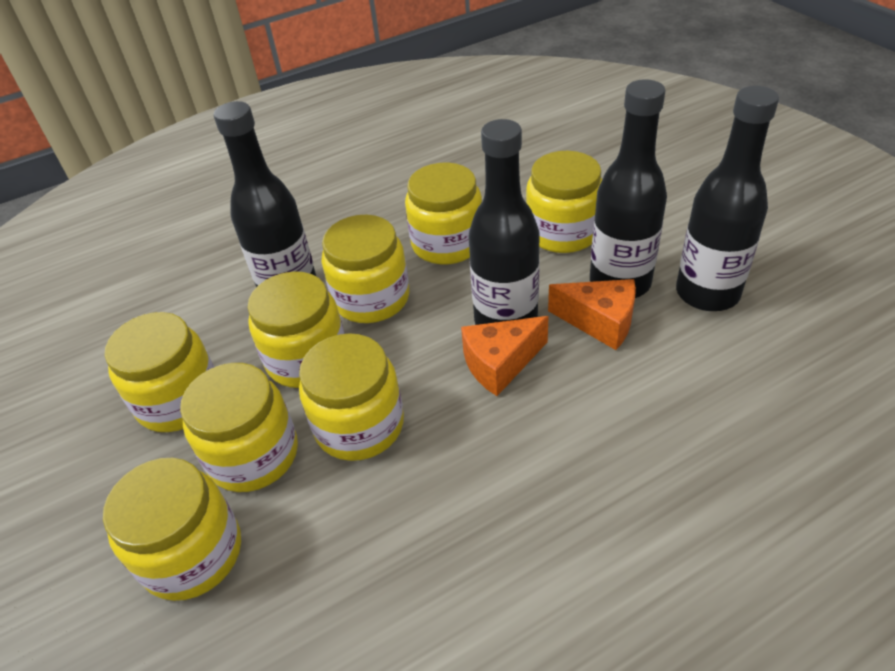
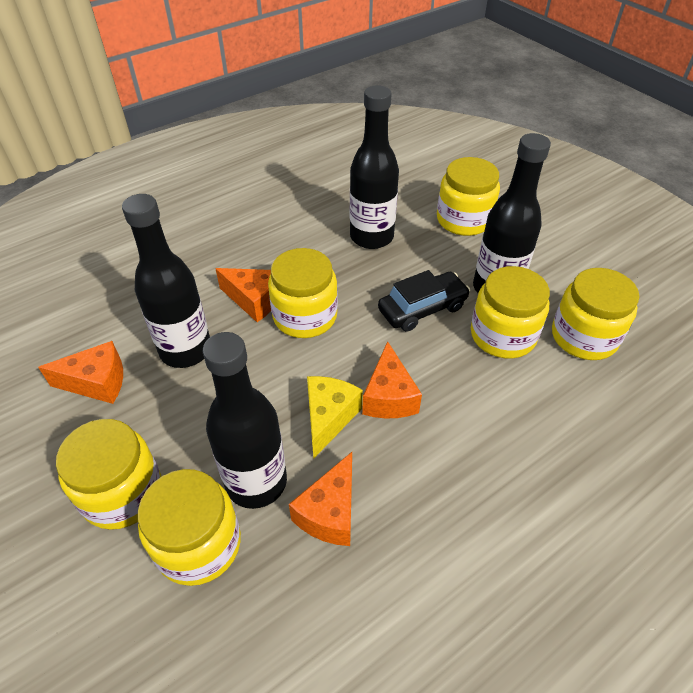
black car: 0 -> 1
orange cheese: 2 -> 4
yellow cheese: 0 -> 1
yellow jar: 8 -> 6

